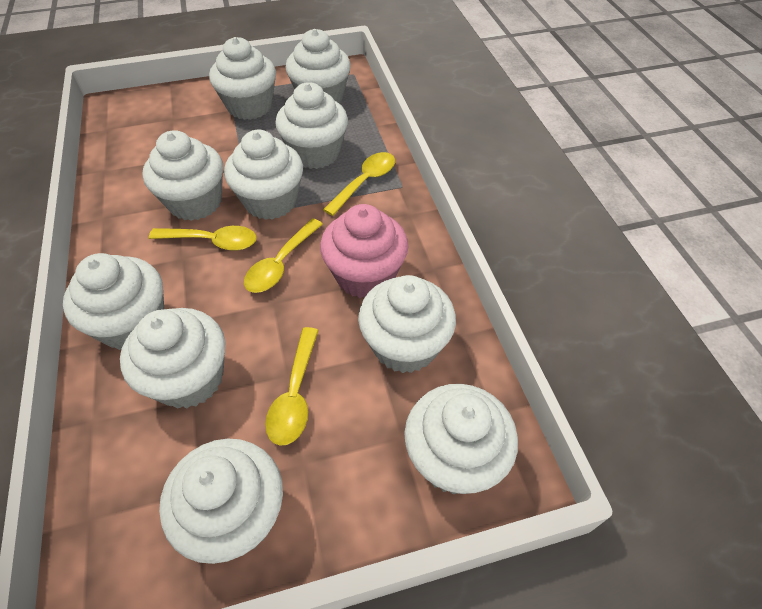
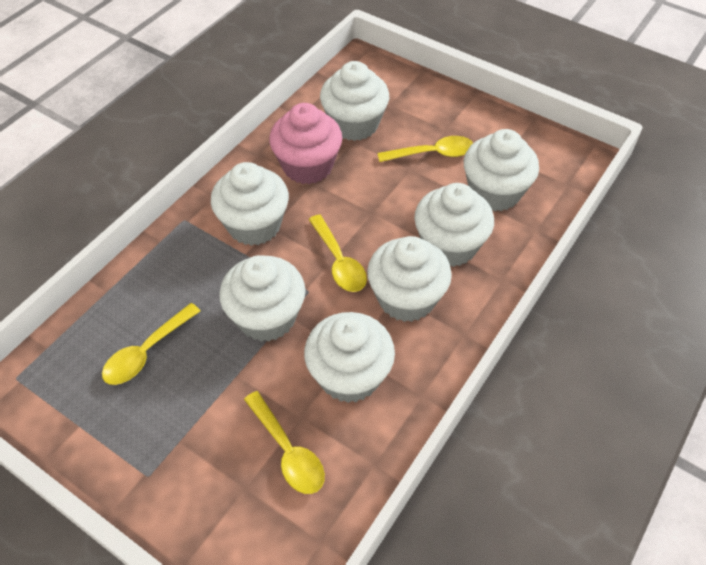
white cupcake: 10 -> 7

